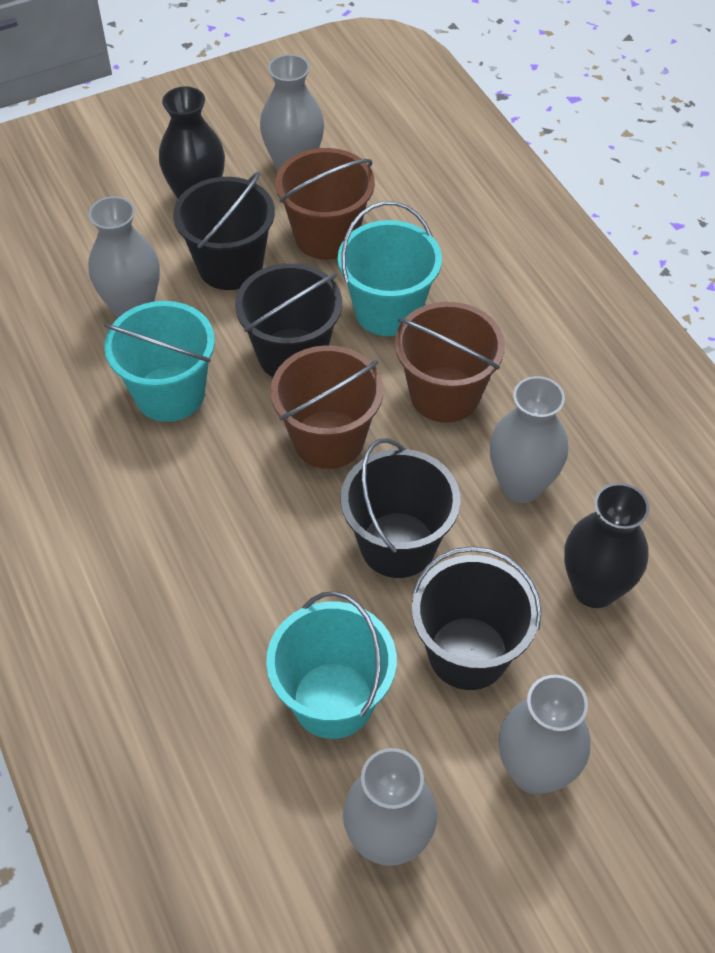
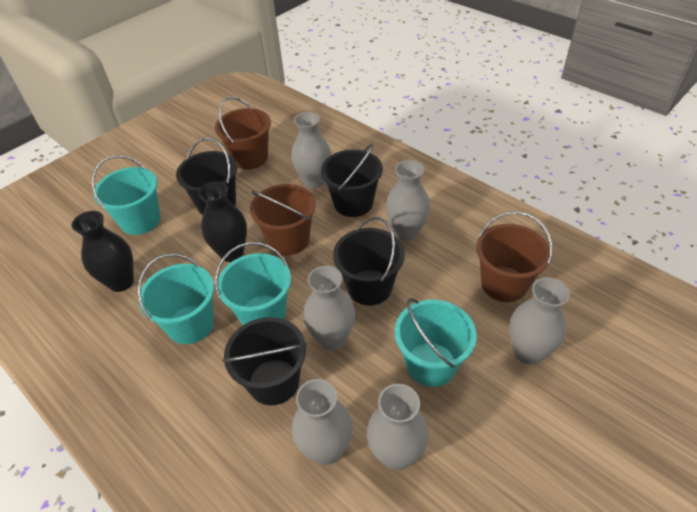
grey vase: 5 -> 6
turquoise bucket: 3 -> 4

